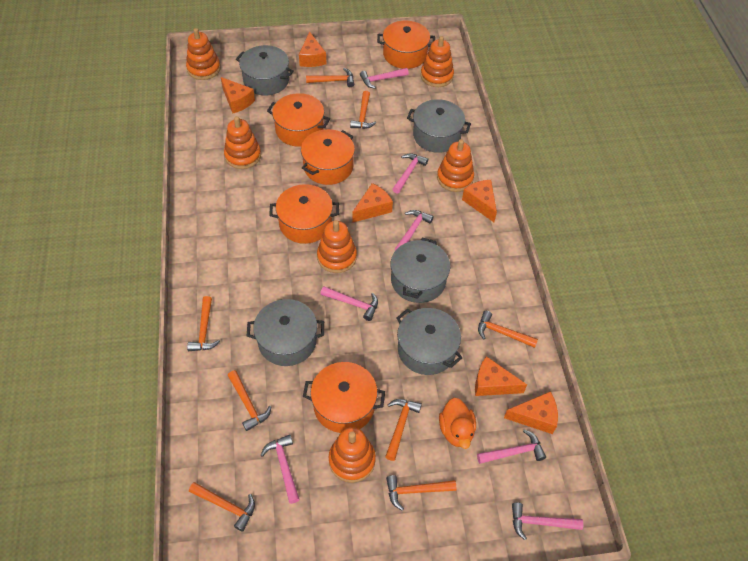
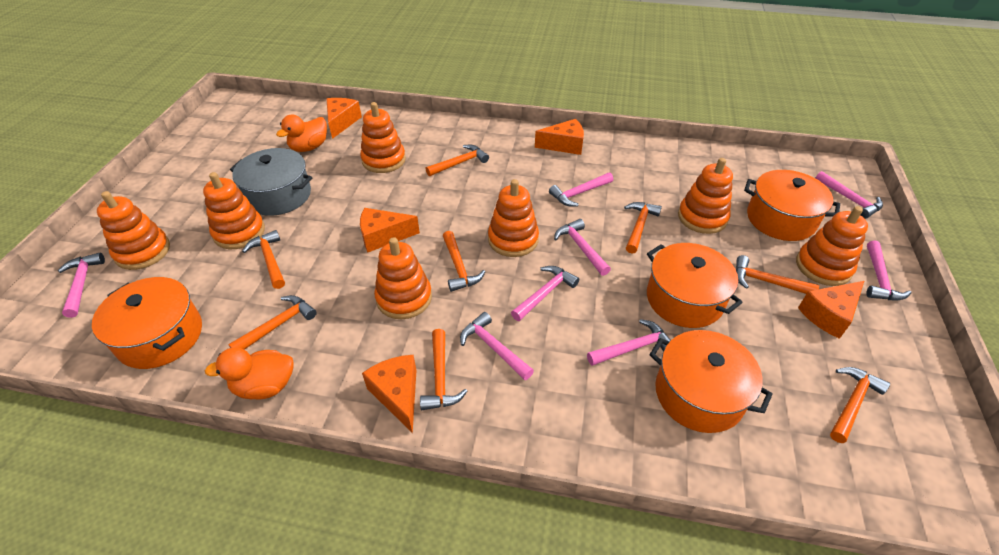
grey pot: 5 -> 1
orange cheese: 6 -> 5
orange duck: 1 -> 2
orange pot: 5 -> 4
orange stacking toy: 6 -> 7
pink hammer: 7 -> 8

